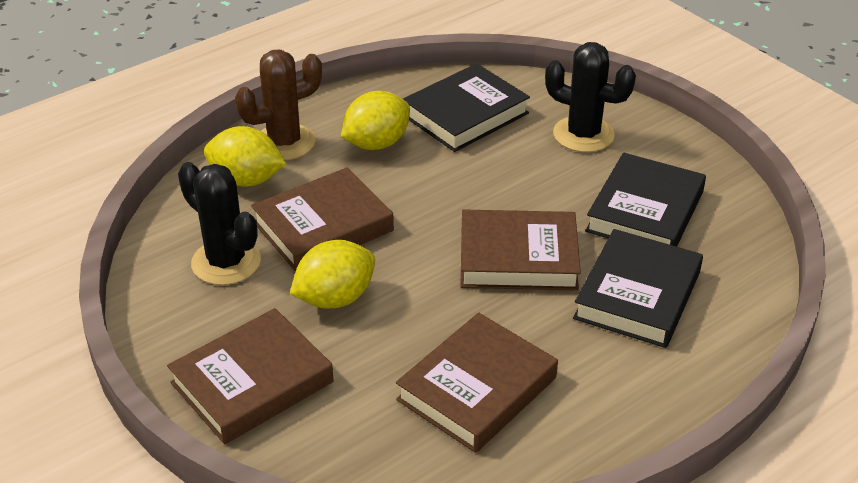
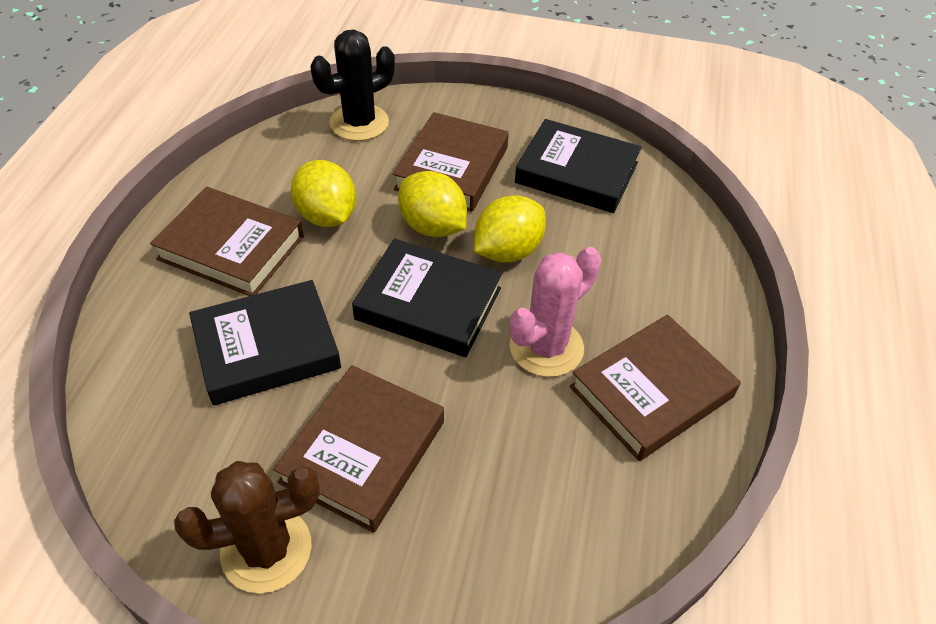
black cactus: 2 -> 1
pink cactus: 0 -> 1

